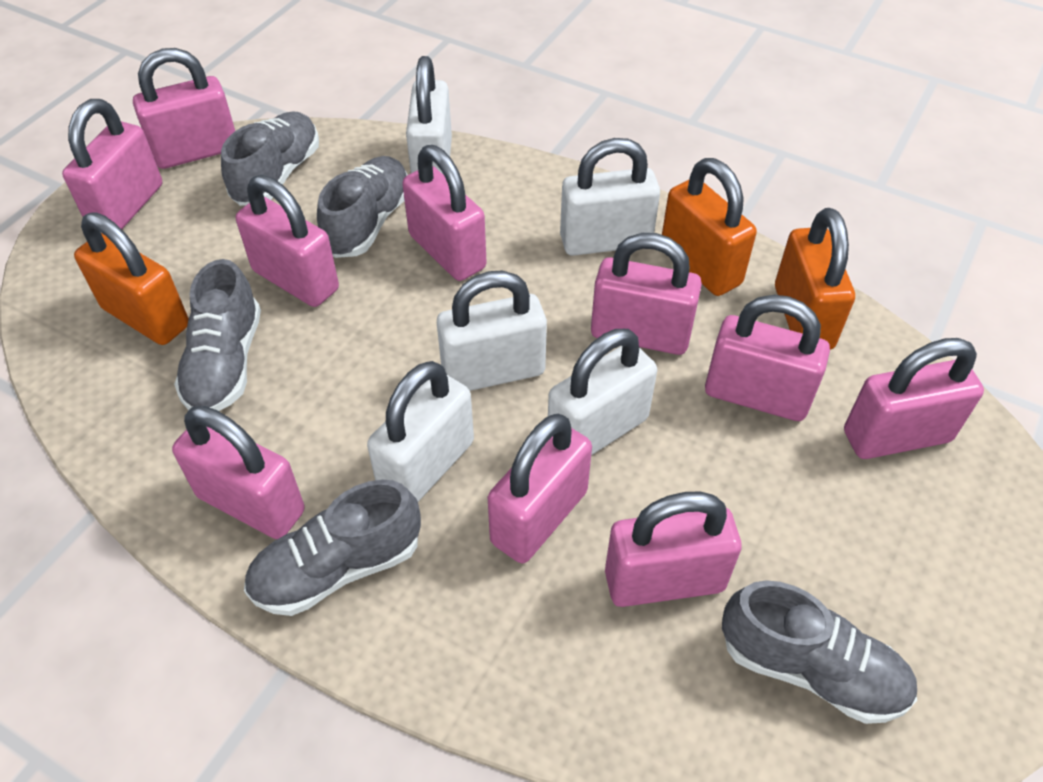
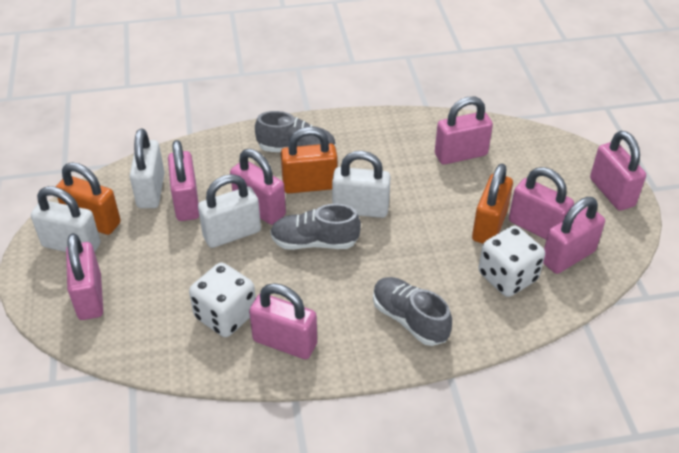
grey shoe: 5 -> 3
pink padlock: 10 -> 8
white dice: 0 -> 2
white padlock: 5 -> 4

